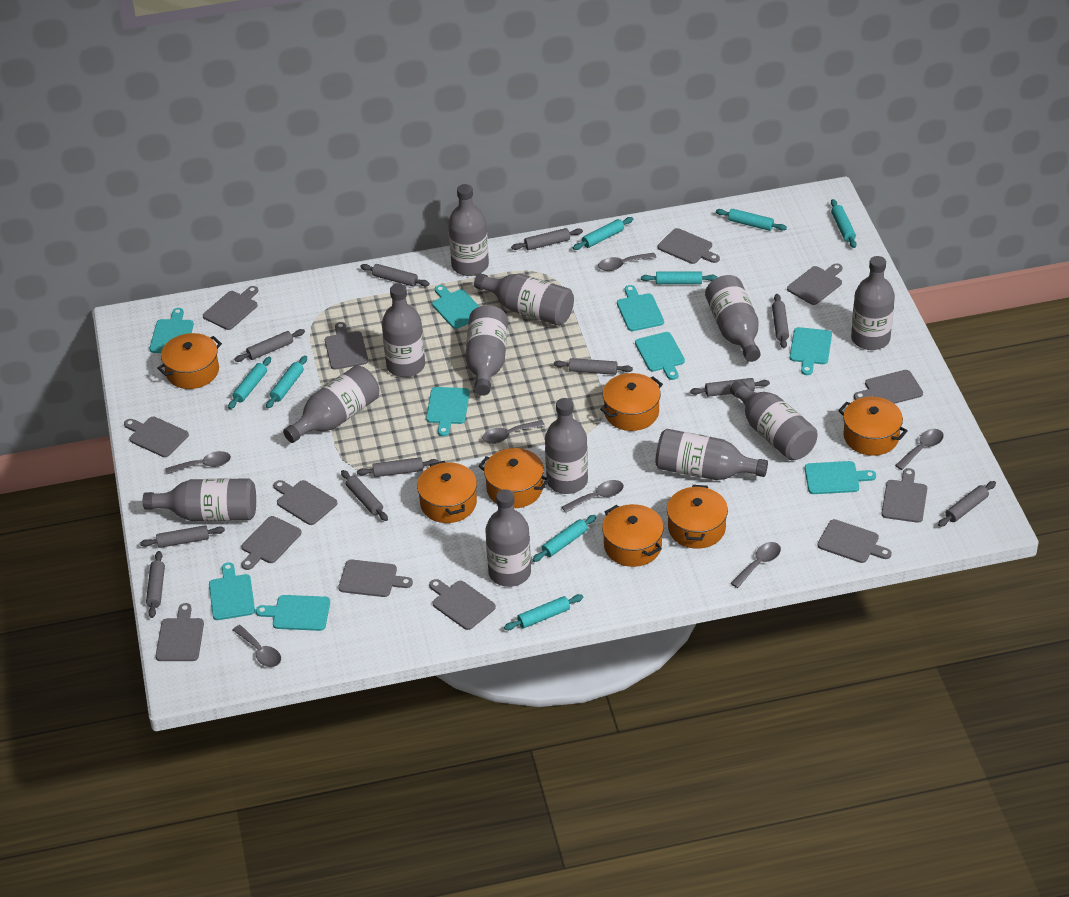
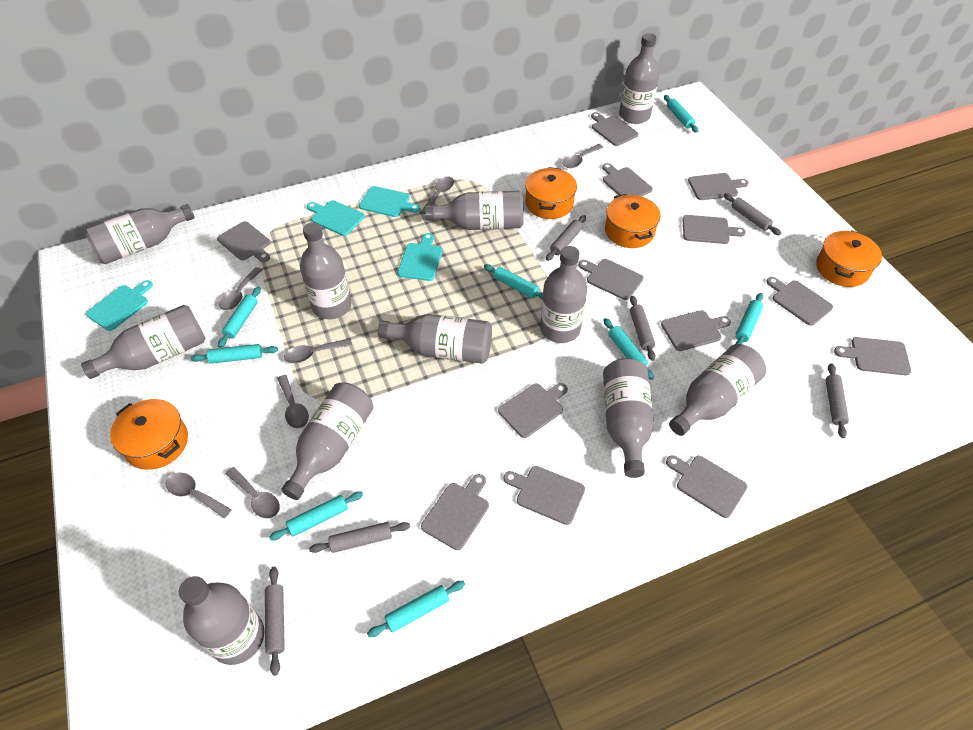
grey bottle: 12 -> 11
grey rolling pin: 11 -> 6
orange pot: 7 -> 4
turquoise cutting board: 9 -> 4

